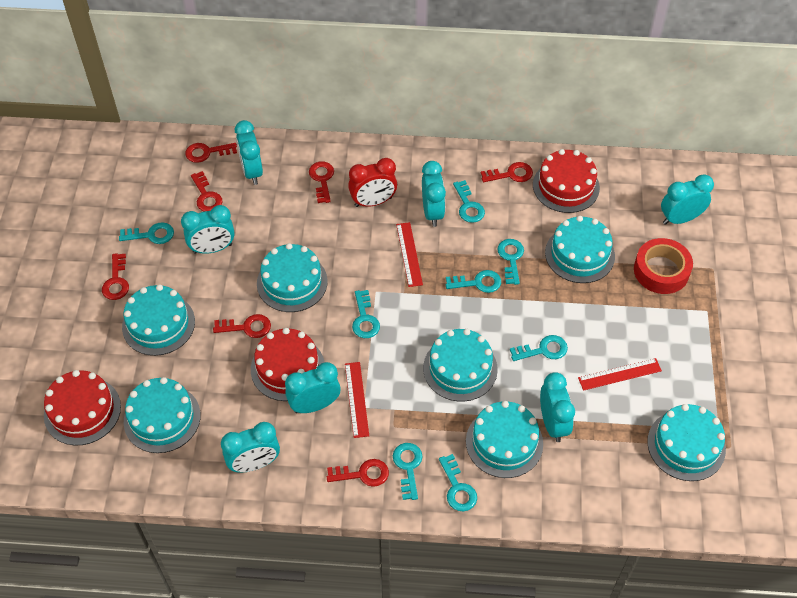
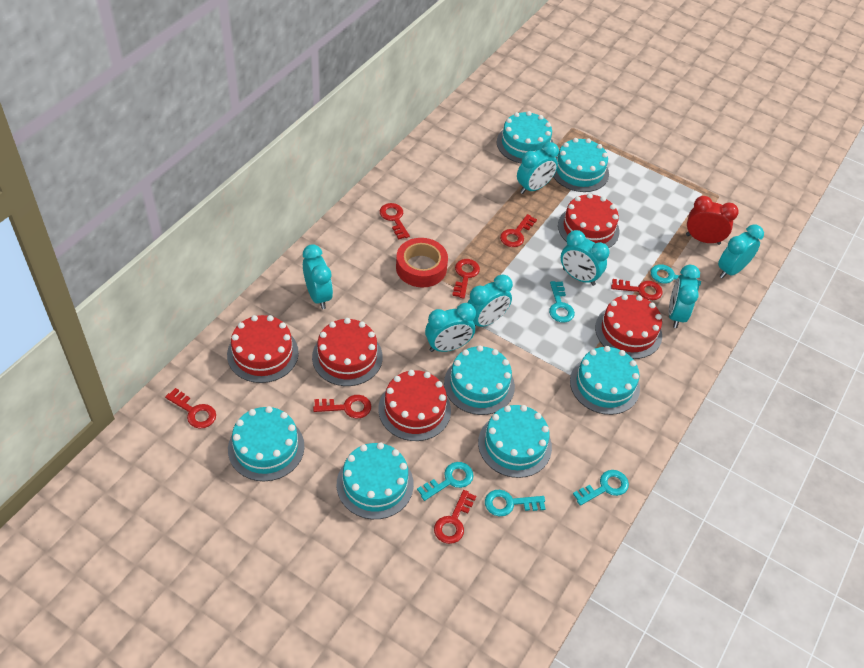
red cake: 3 -> 5
red ruler: 3 -> 0
turquoise key: 8 -> 5

